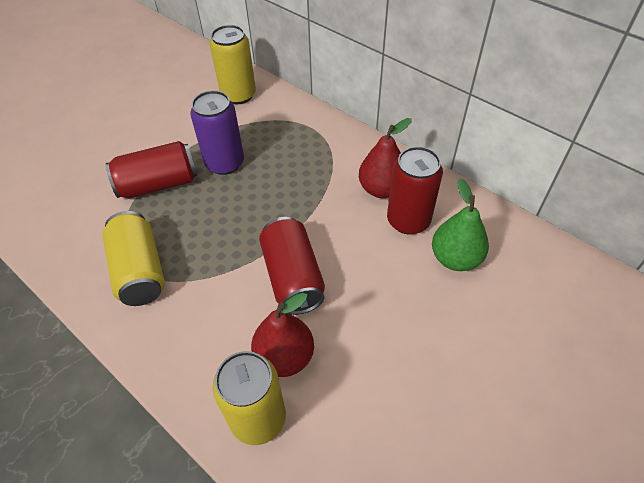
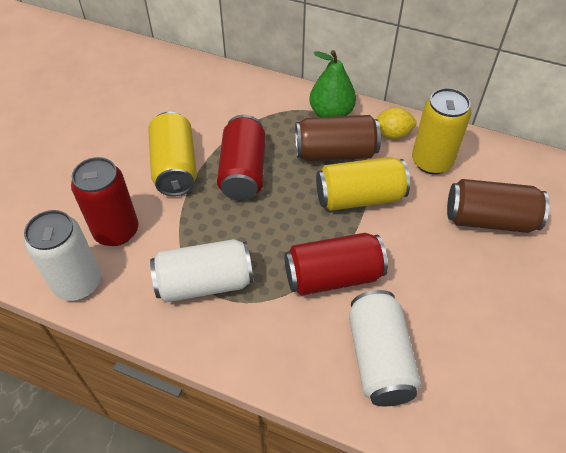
brown can: 0 -> 2
purple can: 1 -> 0
red pear: 2 -> 0
white can: 0 -> 3
yellow lemon: 0 -> 1

